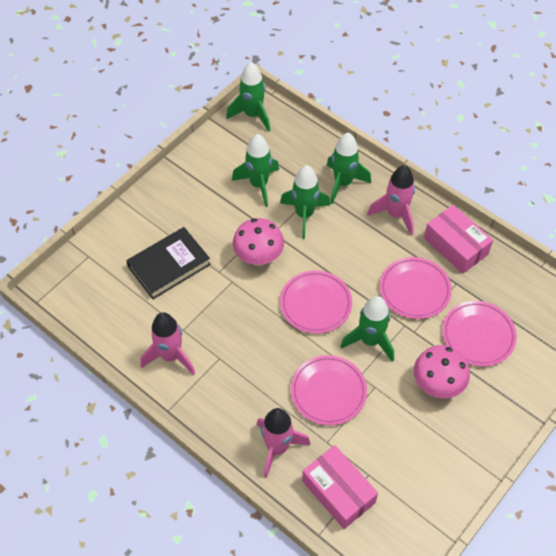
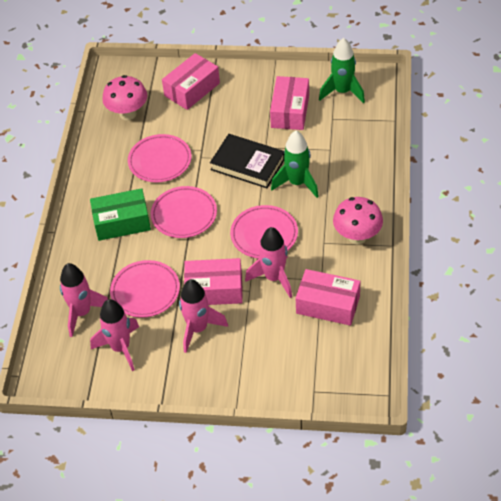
green box: 0 -> 1
green rocket: 5 -> 2
pink box: 2 -> 4
pink rocket: 3 -> 4

